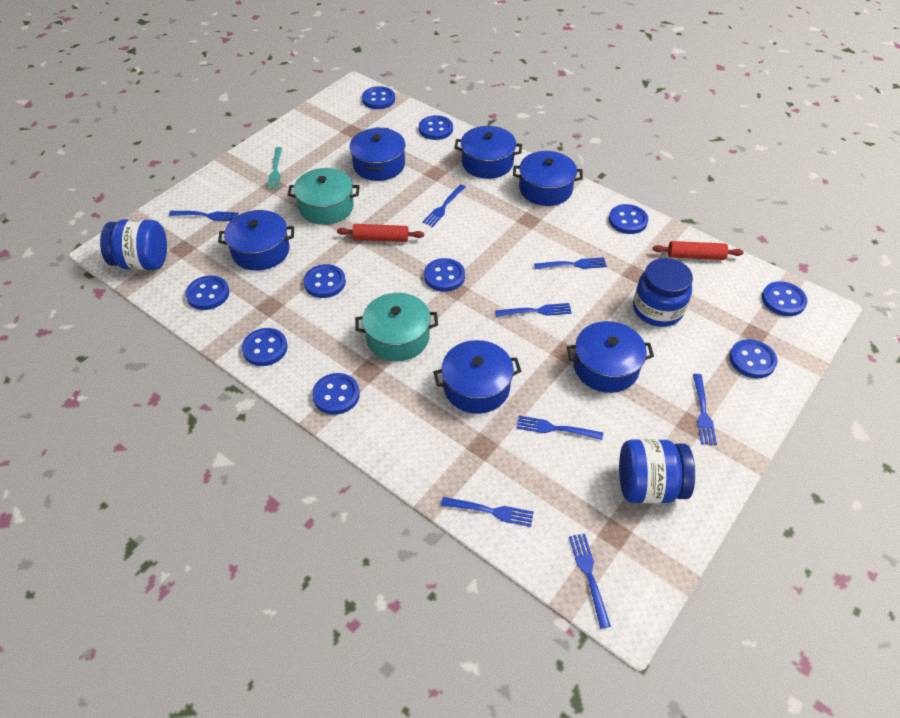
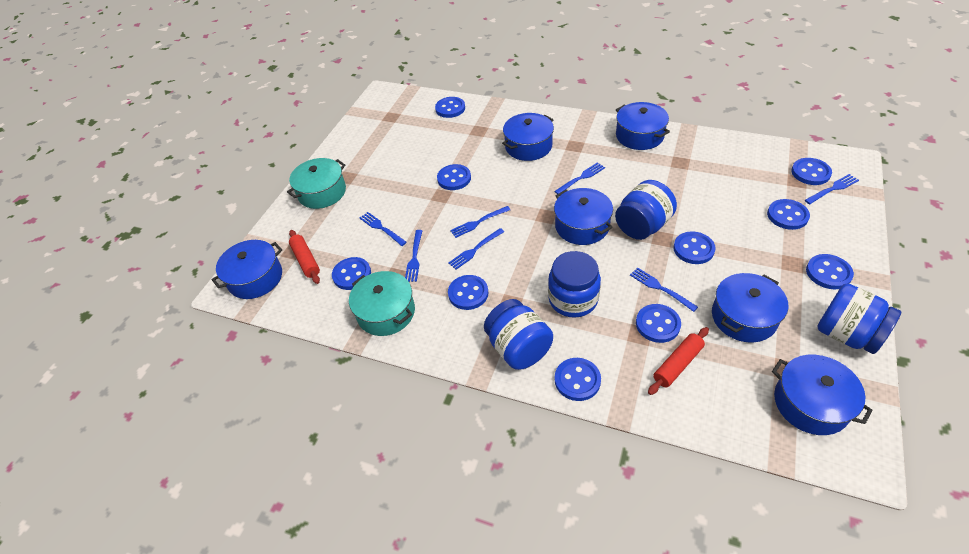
blue fork: 8 -> 7
blue jar: 3 -> 4
turquoise fork: 1 -> 0

